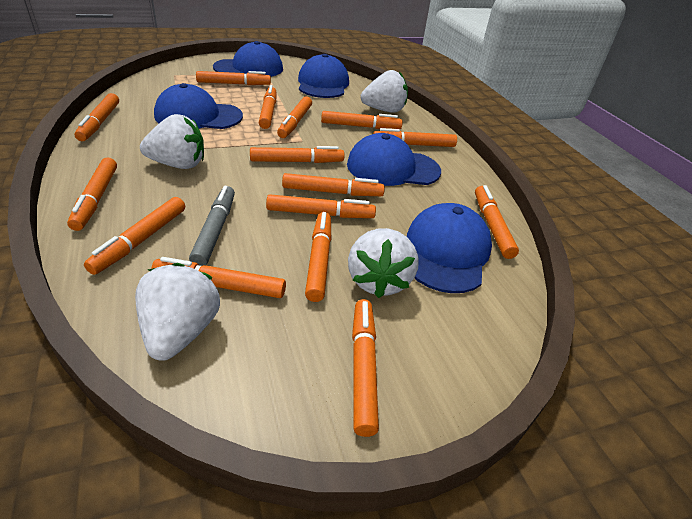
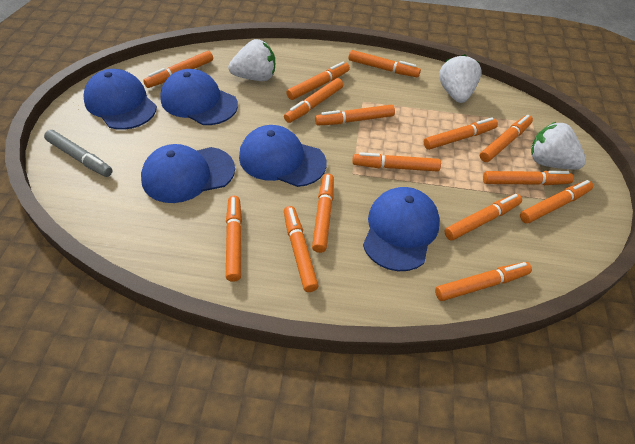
white strawberry: 4 -> 3

